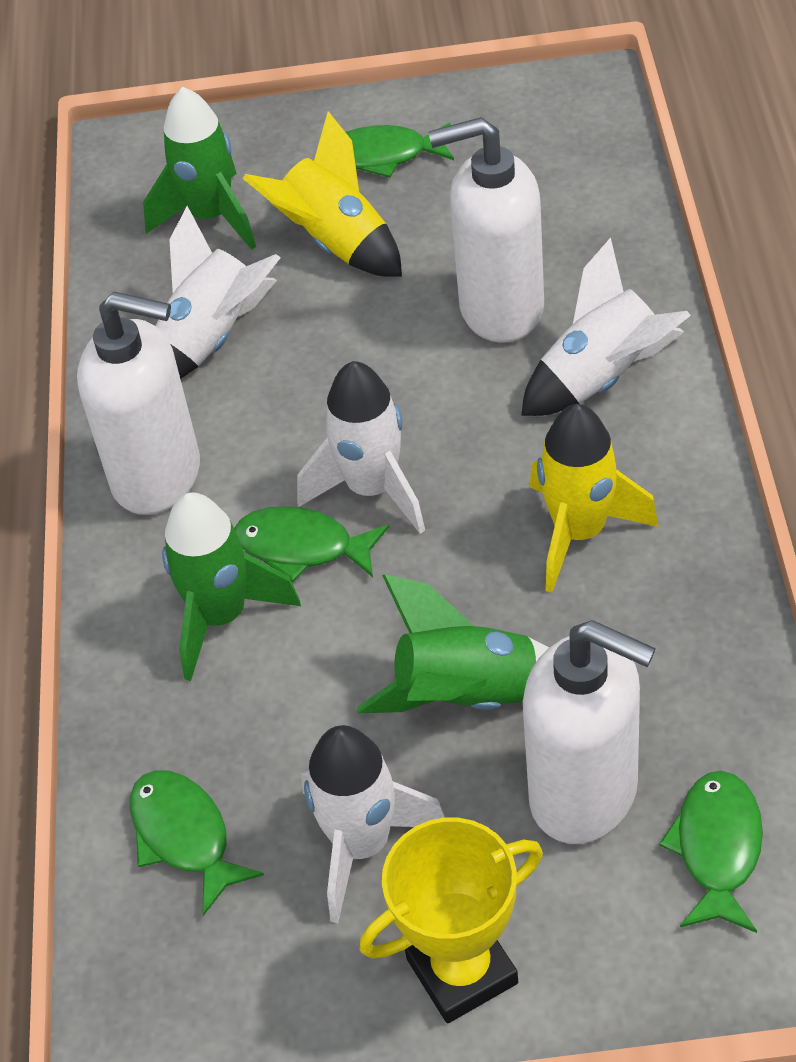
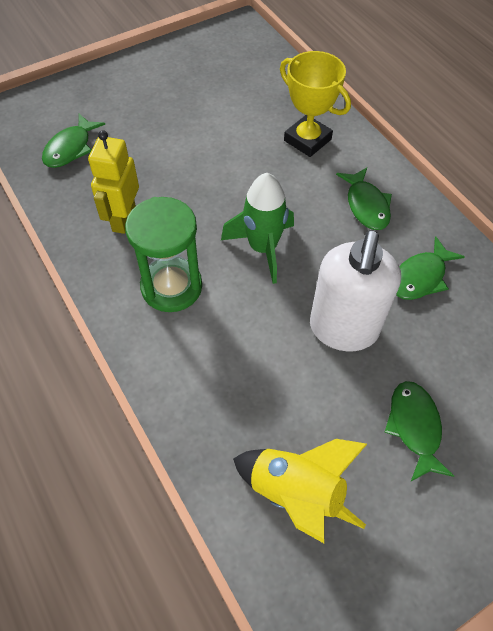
green hourglass: 0 -> 1
green rocket: 3 -> 1
white rocket: 4 -> 0
white soap dispenser: 3 -> 1
yellow robot: 0 -> 1
yellow rocket: 2 -> 1

